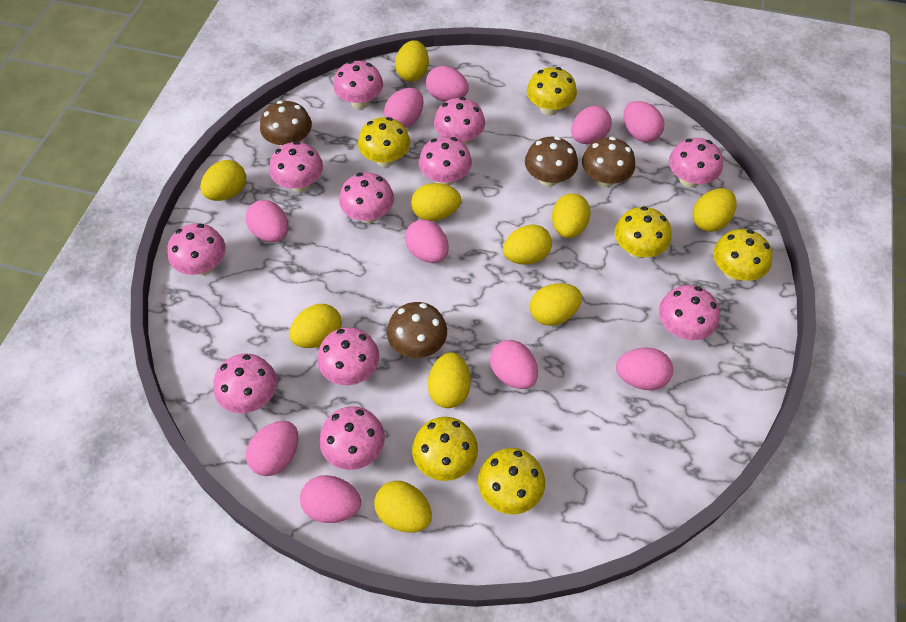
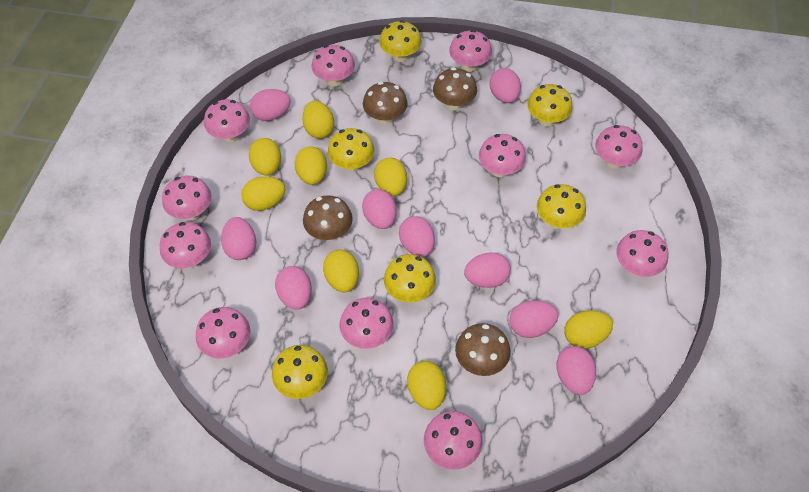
pink egg: 10 -> 9
yellow egg: 10 -> 8

